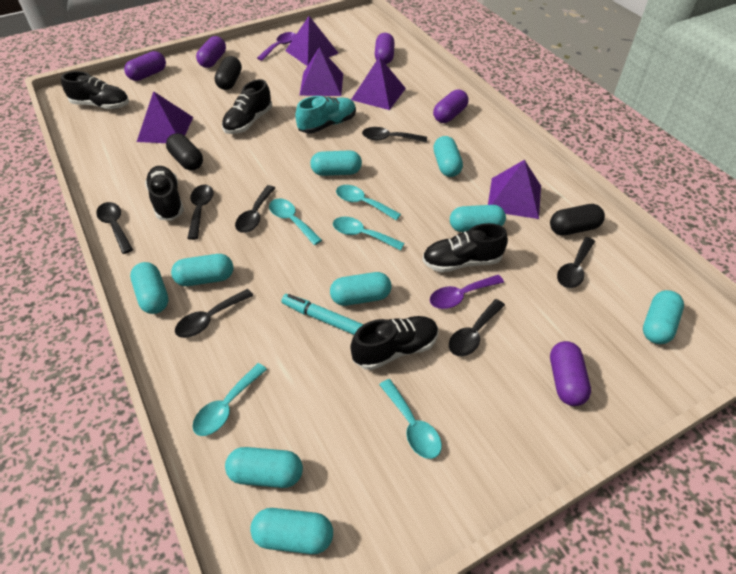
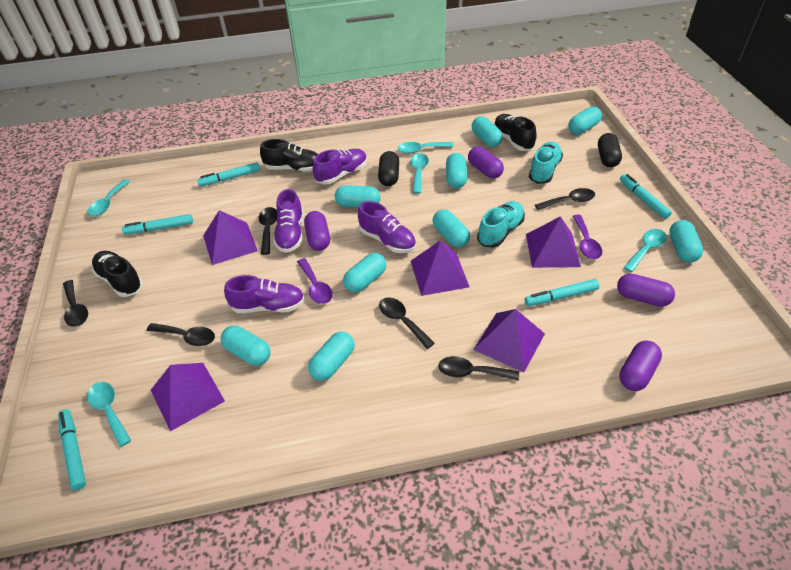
black capsule: 3 -> 2
black shoe: 5 -> 3
black spoon: 7 -> 6
purple capsule: 5 -> 4
purple shoe: 0 -> 4
turquoise marker: 1 -> 5
turquoise shoe: 1 -> 2

